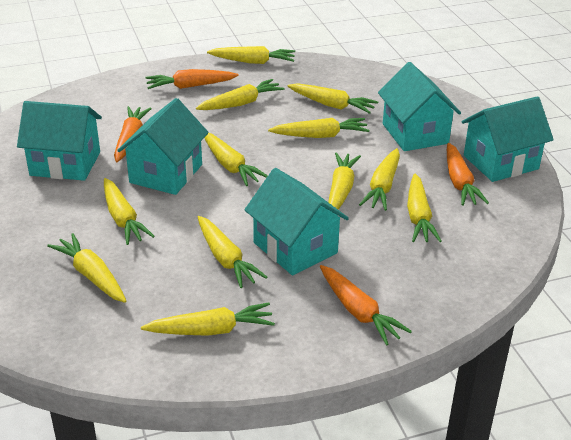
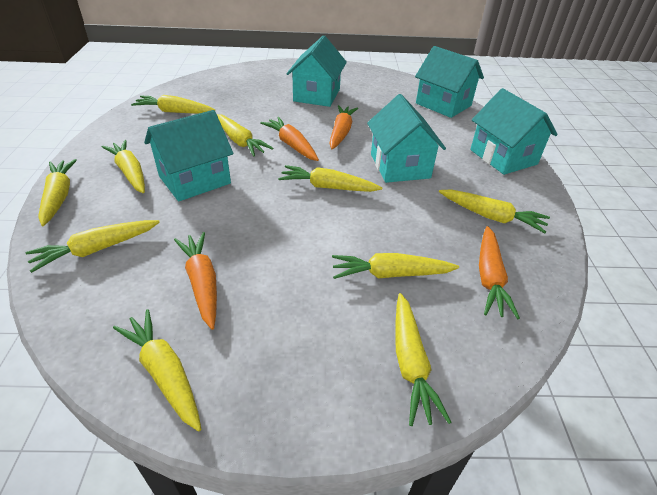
yellow carrot: 12 -> 10

